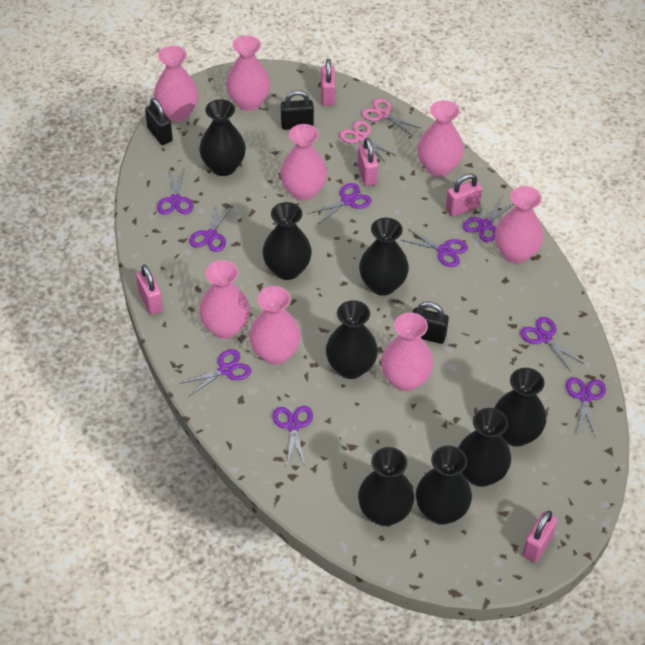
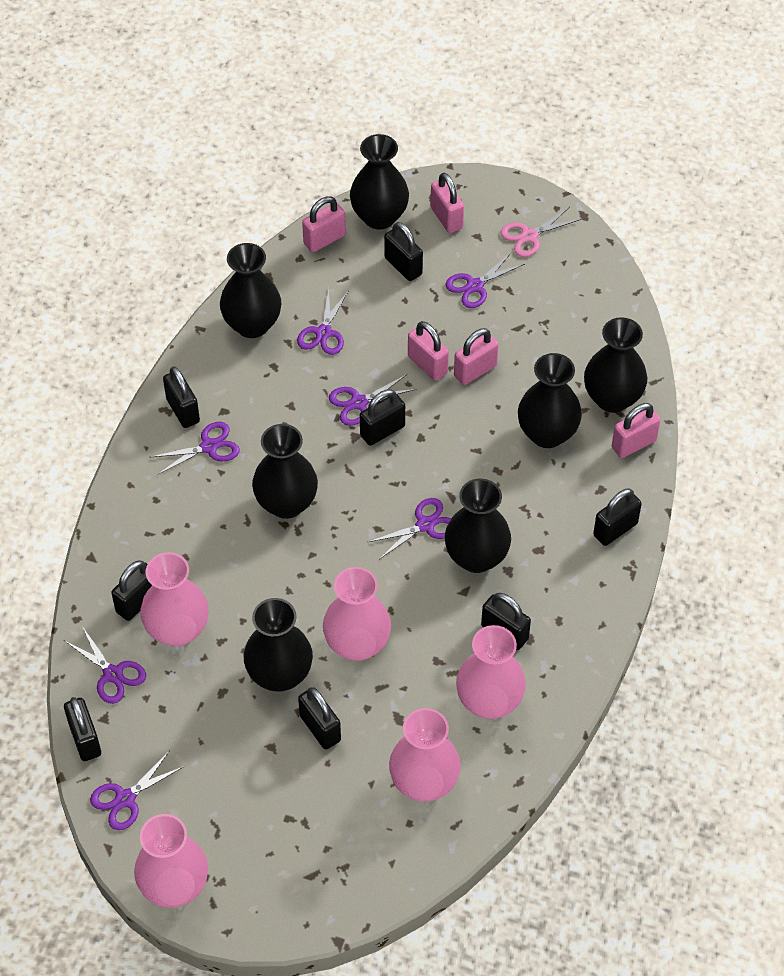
black padlock: 3 -> 8
black vase: 8 -> 7
pink scissors: 2 -> 1
pink vase: 8 -> 5
purple scissors: 9 -> 7

